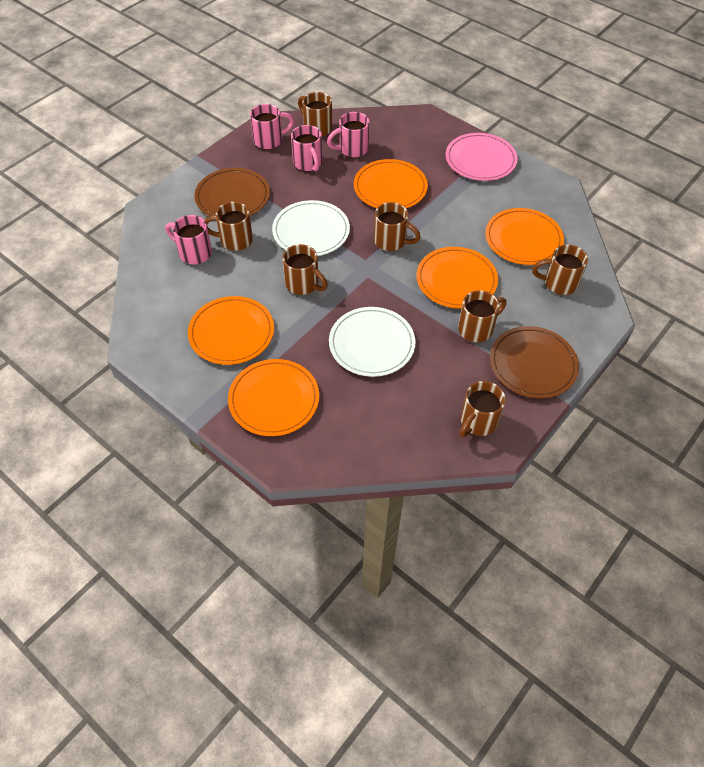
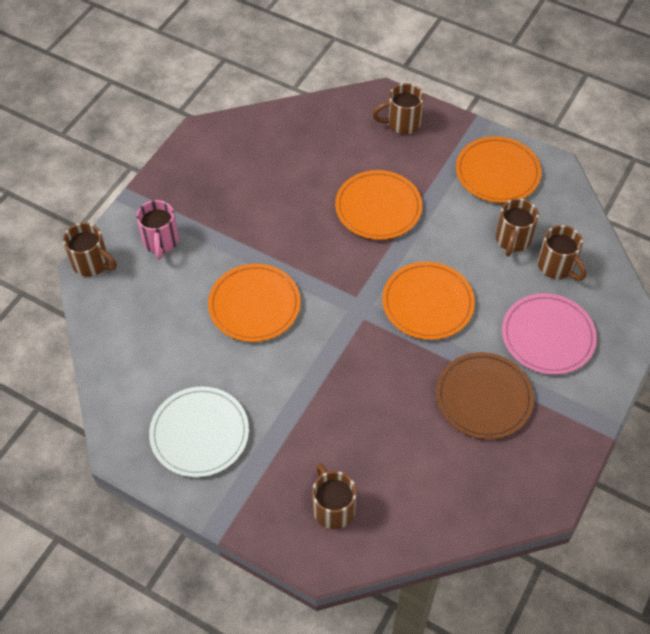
brown mug: 7 -> 5
brown plate: 2 -> 1
orange plate: 5 -> 4
pink mug: 4 -> 1
white plate: 2 -> 1

